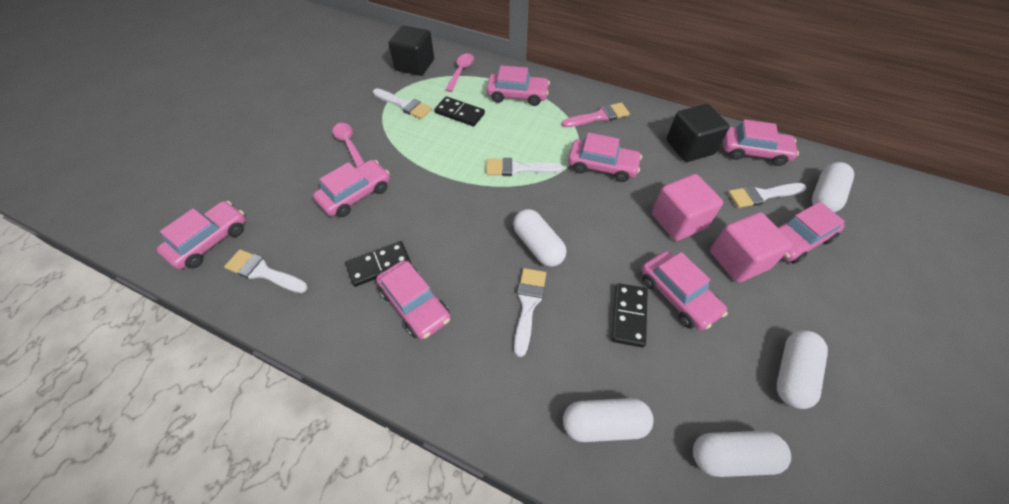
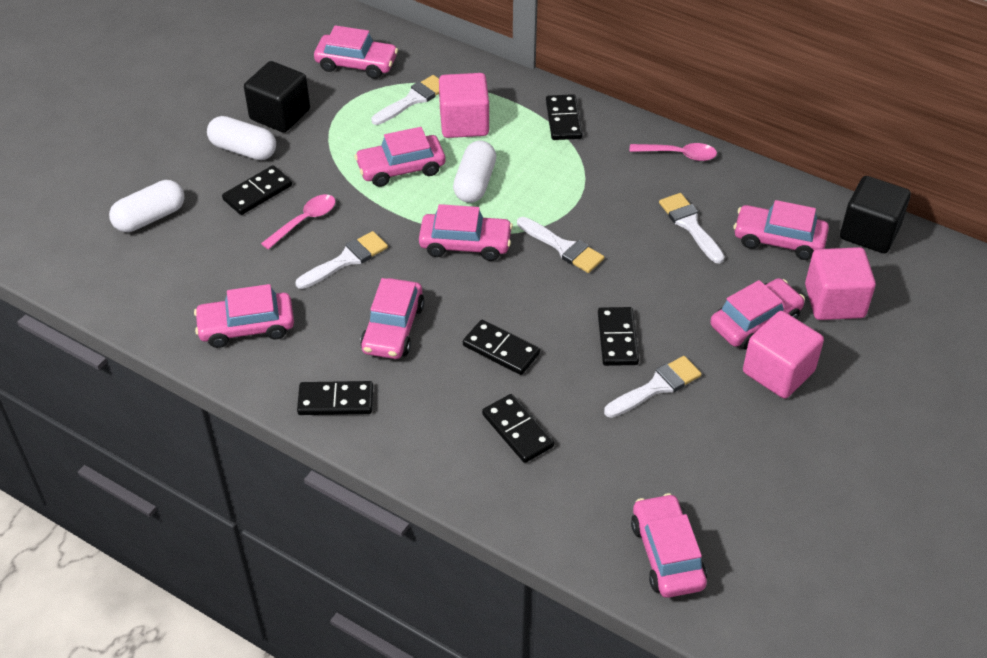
black domino: 3 -> 6
pink brush: 1 -> 0
pink cube: 2 -> 3
white capsule: 5 -> 3

